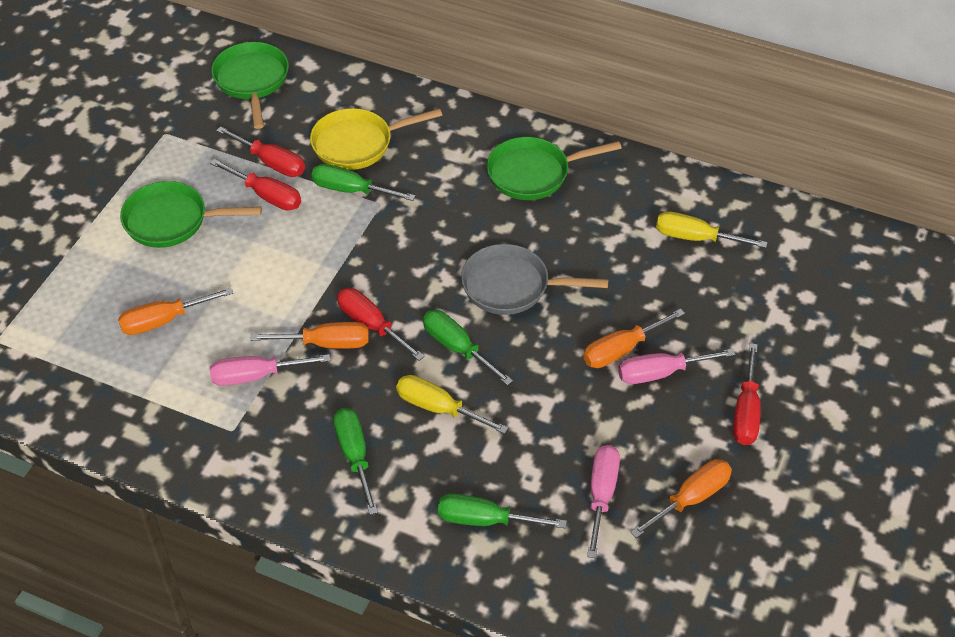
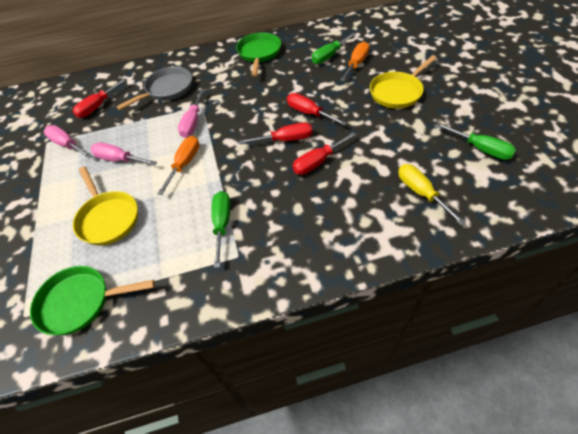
green pan: 3 -> 2
green screwdriver: 4 -> 3
orange screwdriver: 4 -> 2
yellow pan: 1 -> 2
yellow screwdriver: 2 -> 1

